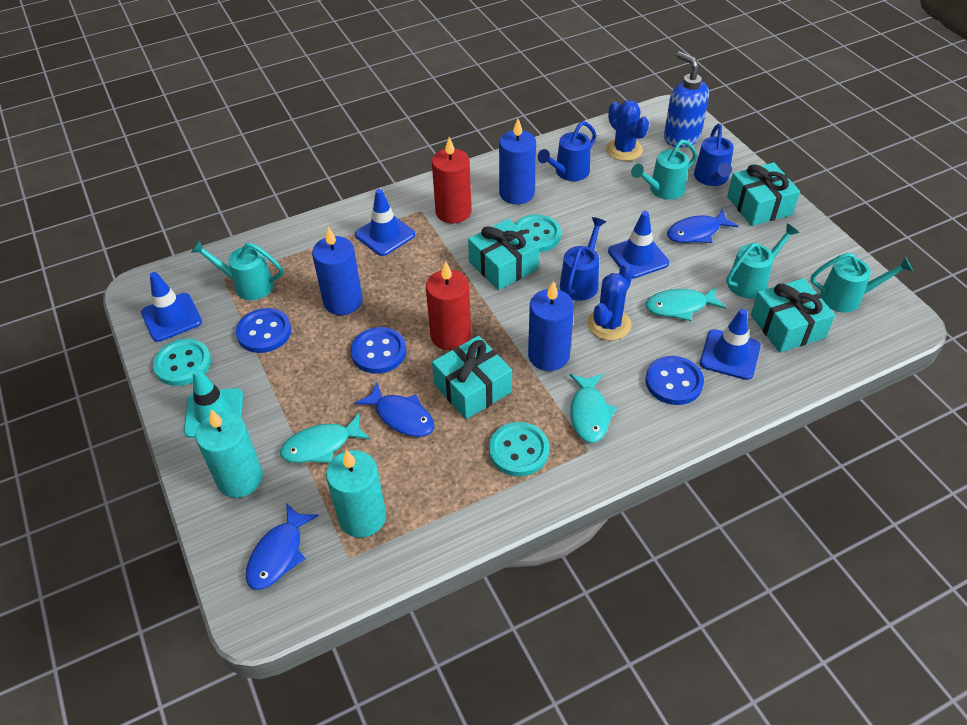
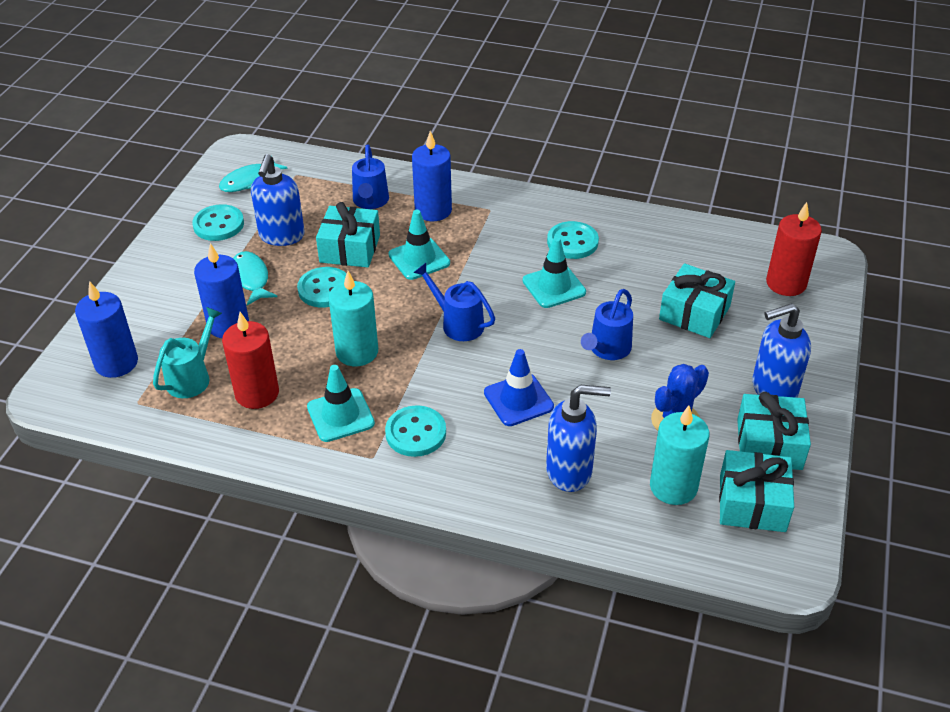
blue button: 3 -> 0
blue cactus: 2 -> 1
blue fish: 3 -> 0
blue soap dispenser: 1 -> 3
blue traffic cone: 4 -> 1
turquoise button: 3 -> 4
turquoise fish: 3 -> 2
turquoise traffic cone: 1 -> 3
turquoise watering can: 4 -> 1

